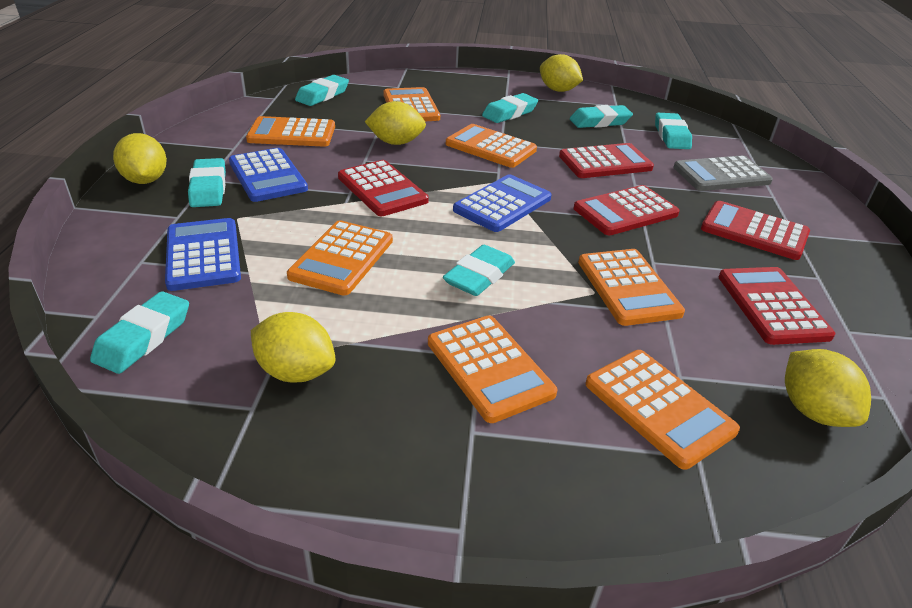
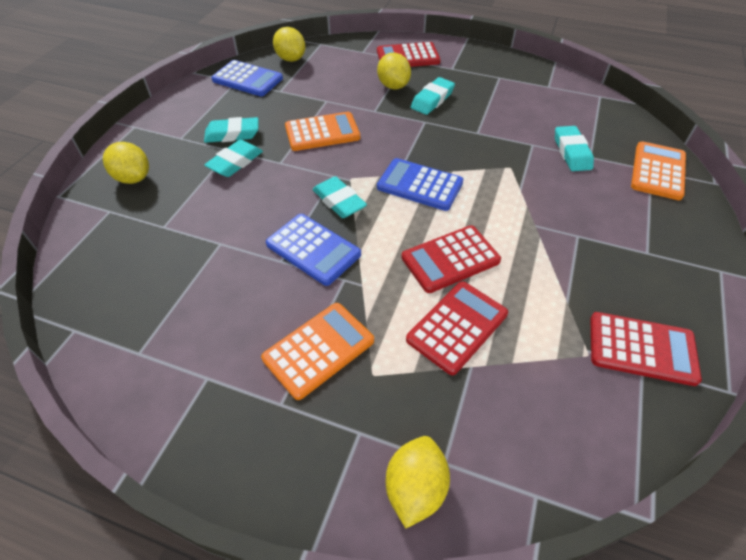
grey calculator: 1 -> 0
orange calculator: 7 -> 3
red calculator: 5 -> 4
turquoise eraser: 7 -> 5
yellow lemon: 5 -> 4

